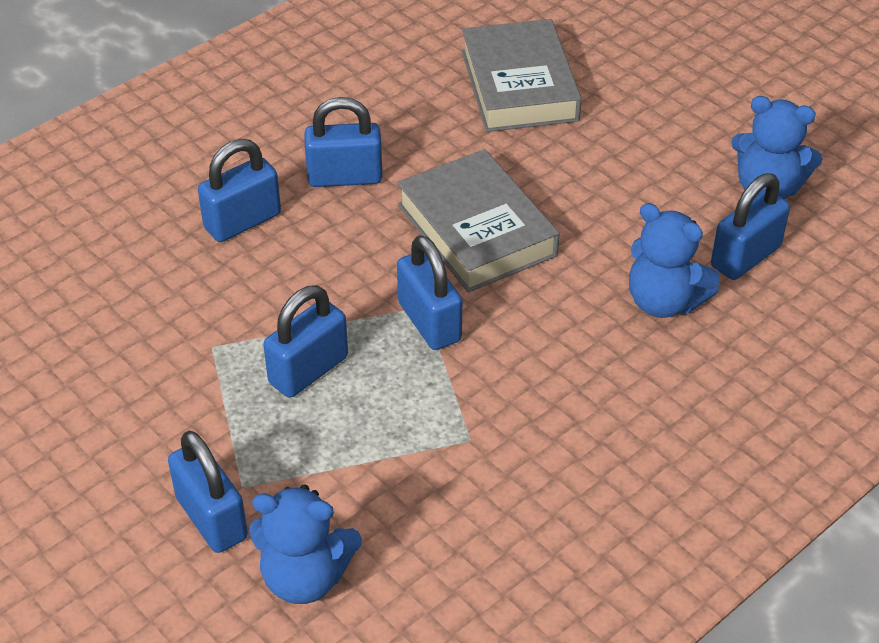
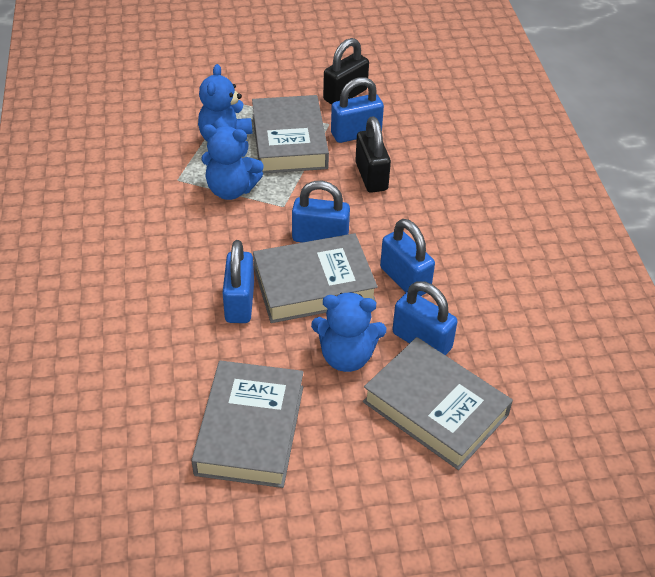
black padlock: 0 -> 2
blue padlock: 6 -> 5
grey book: 2 -> 4

